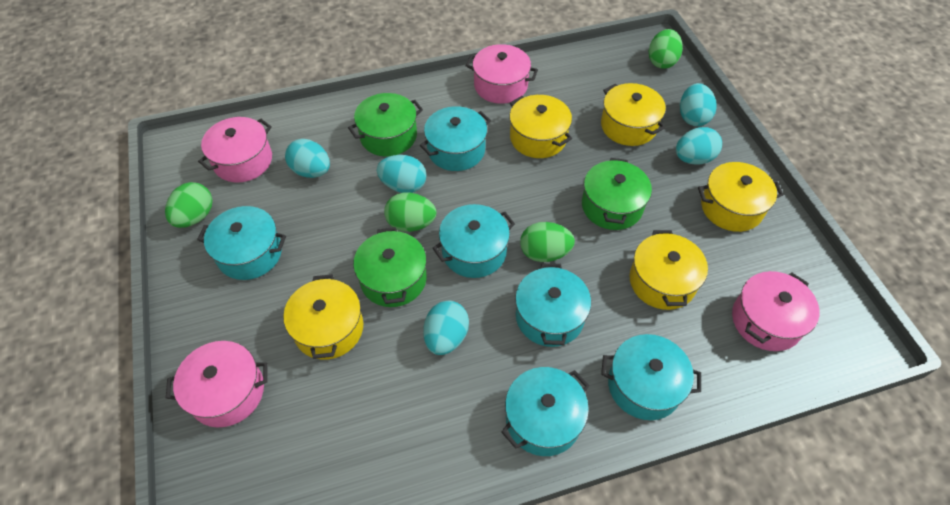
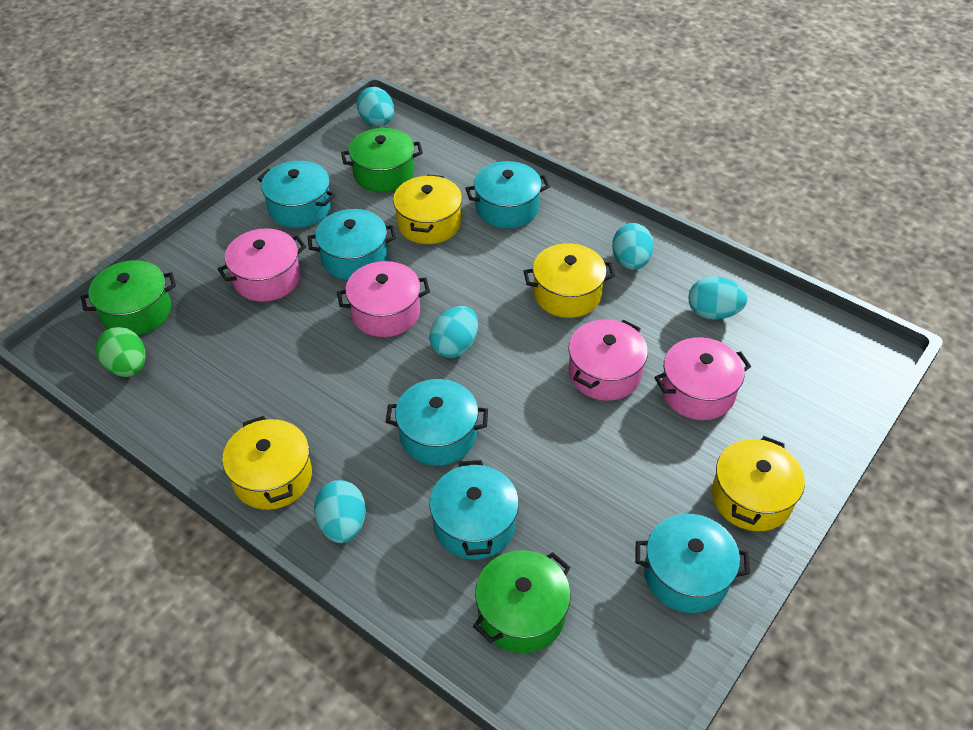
green egg: 4 -> 1
yellow pot: 5 -> 4

